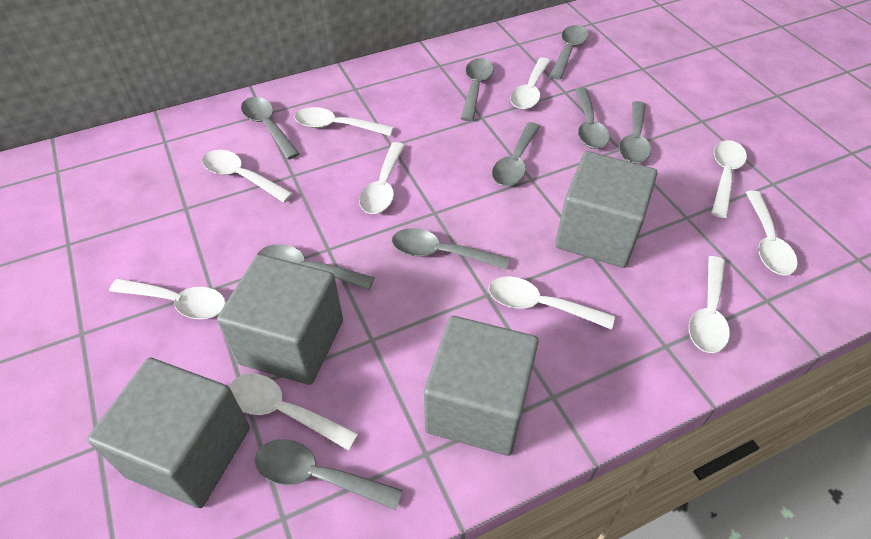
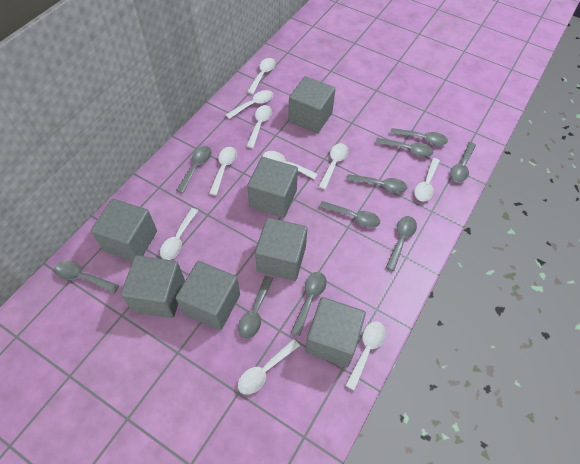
grey cube: 4 -> 7
grey spoon: 9 -> 10

